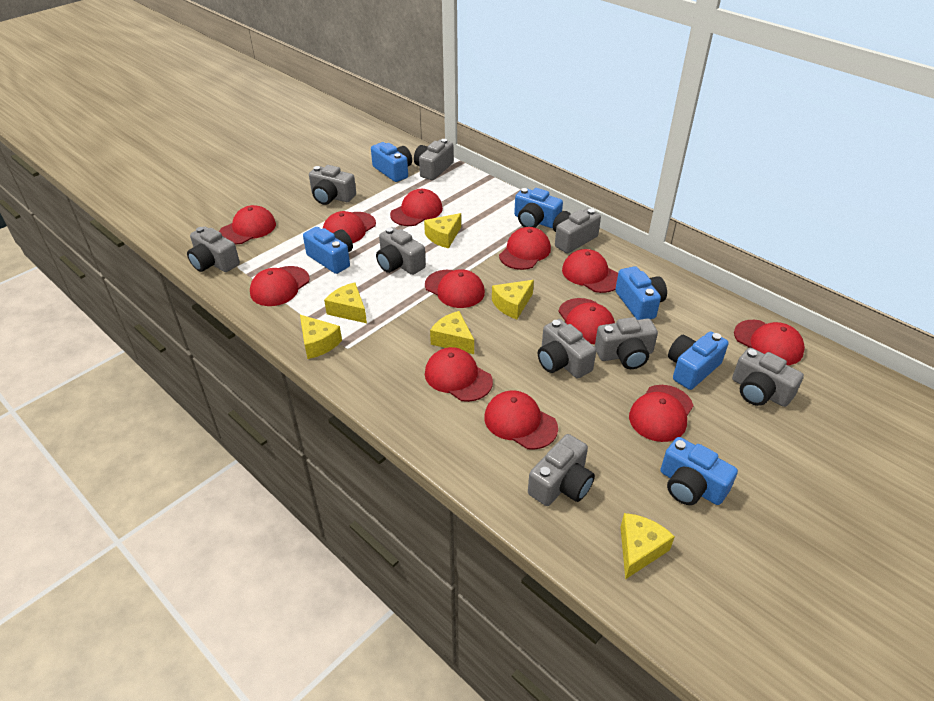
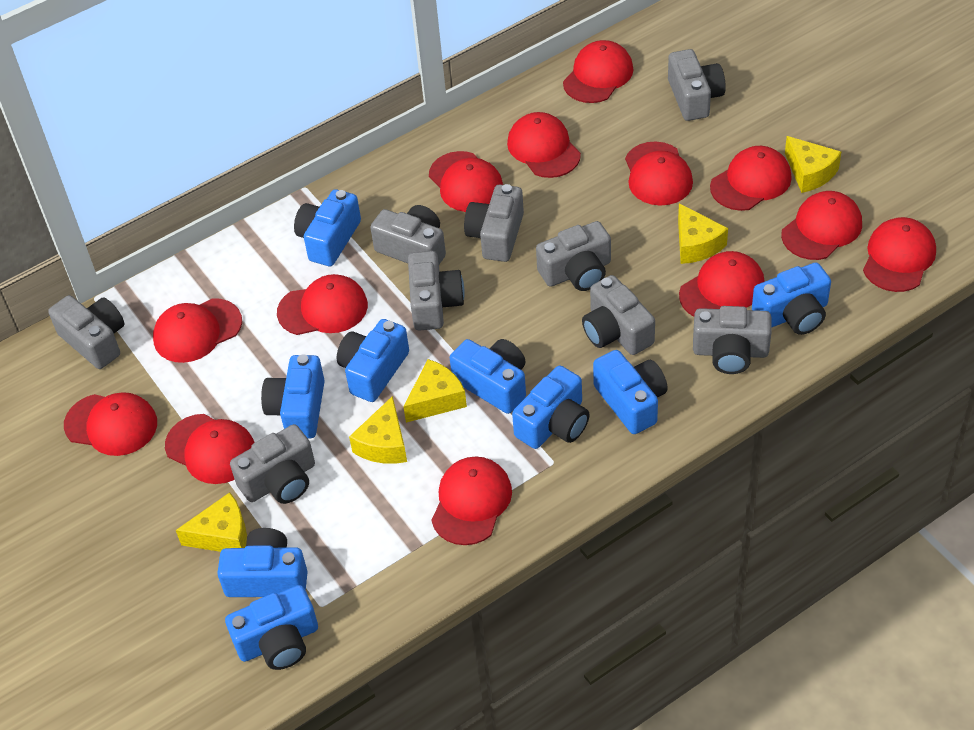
blue camera: 6 -> 9
red cap: 12 -> 13
yellow cheese: 6 -> 5

